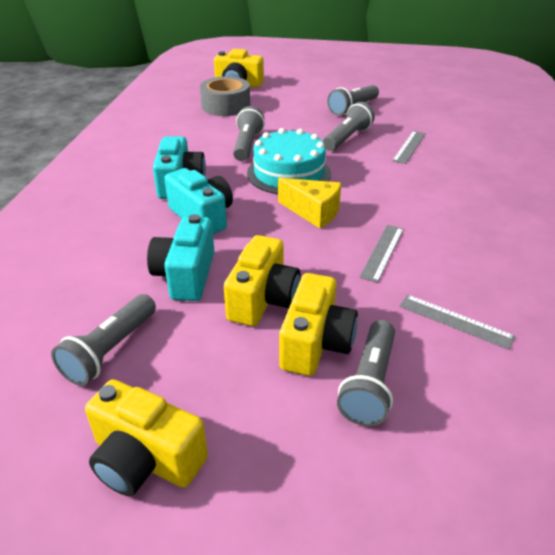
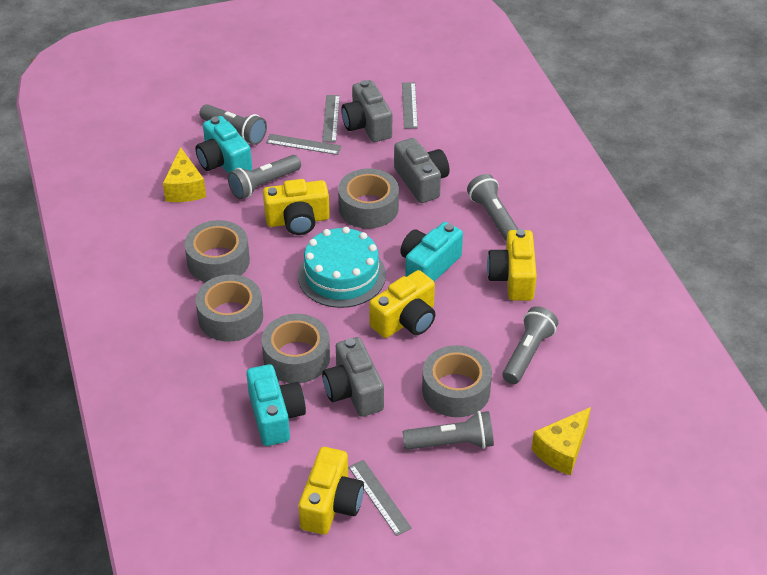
grey camera: 0 -> 3
grey ruler: 3 -> 4
grey tape: 1 -> 5
yellow cheese: 1 -> 2

